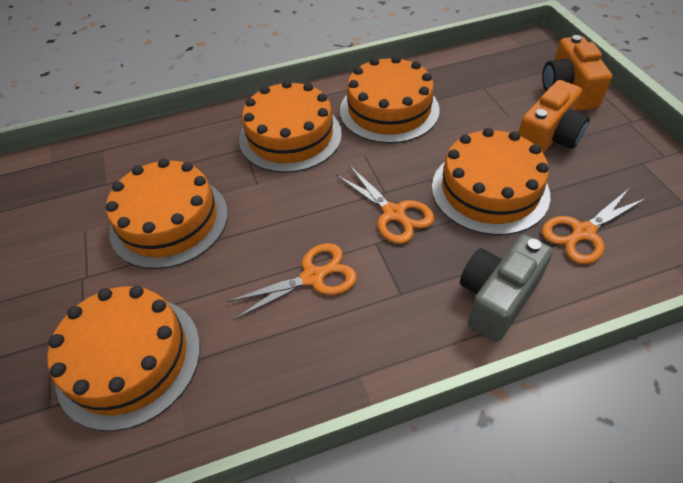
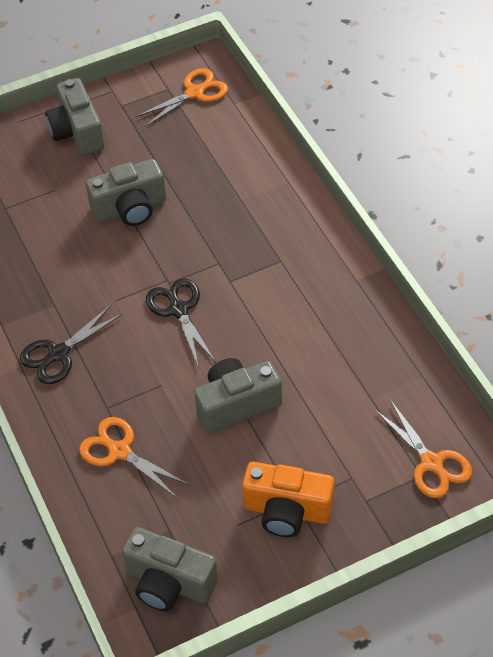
black scissors: 0 -> 2
grey camera: 1 -> 4
orange cake: 5 -> 0
orange camera: 2 -> 1

